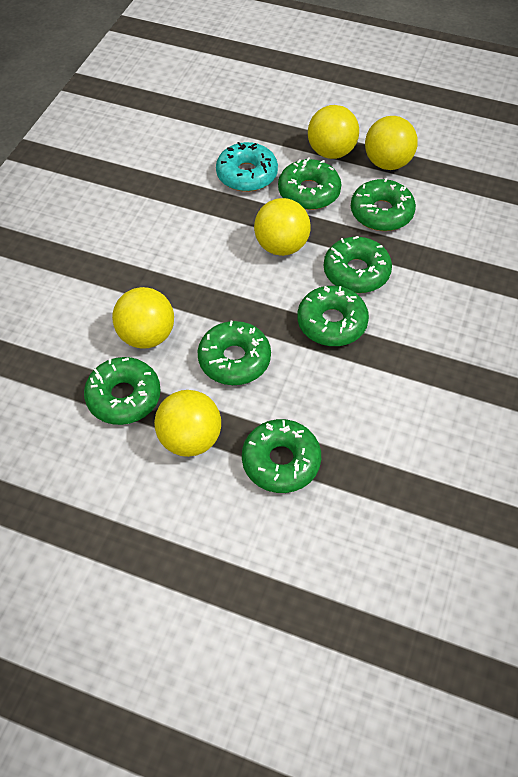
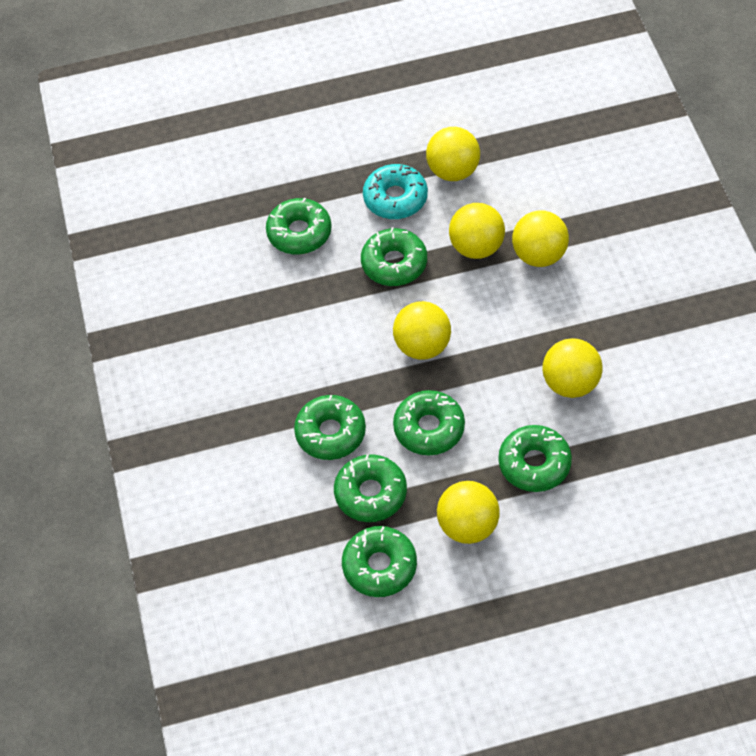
yellow ball: 5 -> 6

